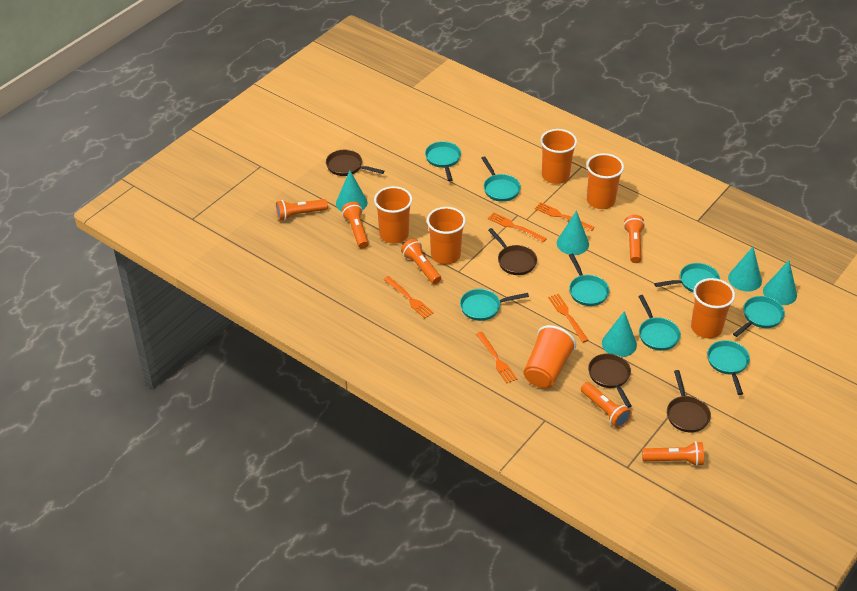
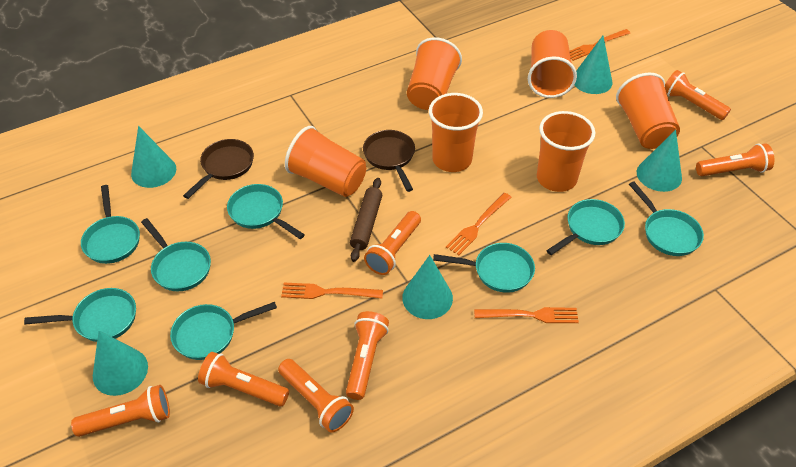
brown pan: 4 -> 2
brown rolling pin: 0 -> 1
orange flashlight: 6 -> 7
orange fork: 5 -> 4

